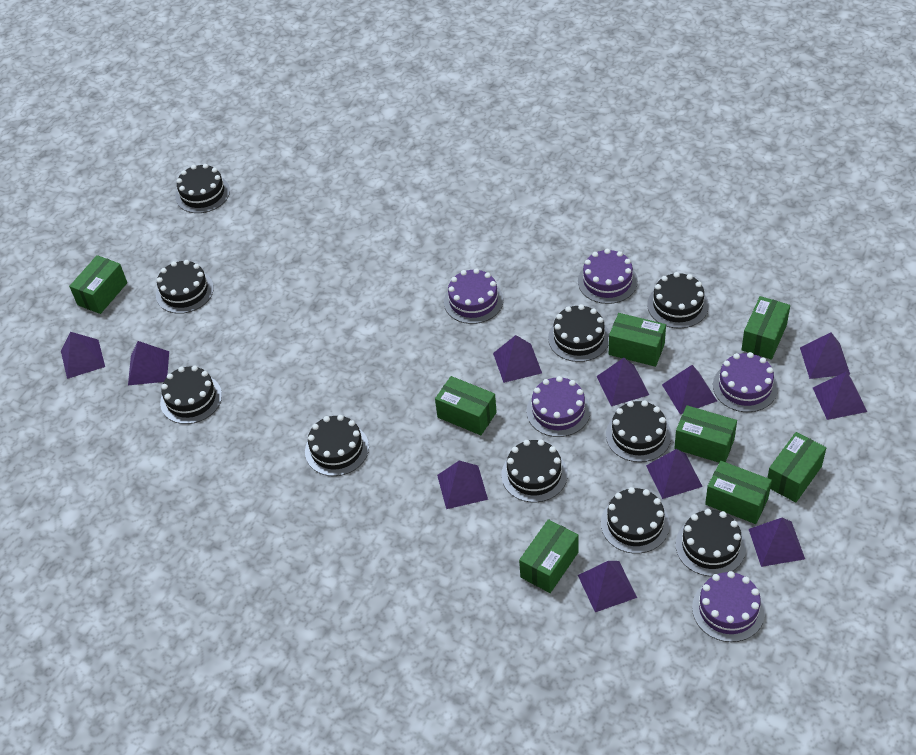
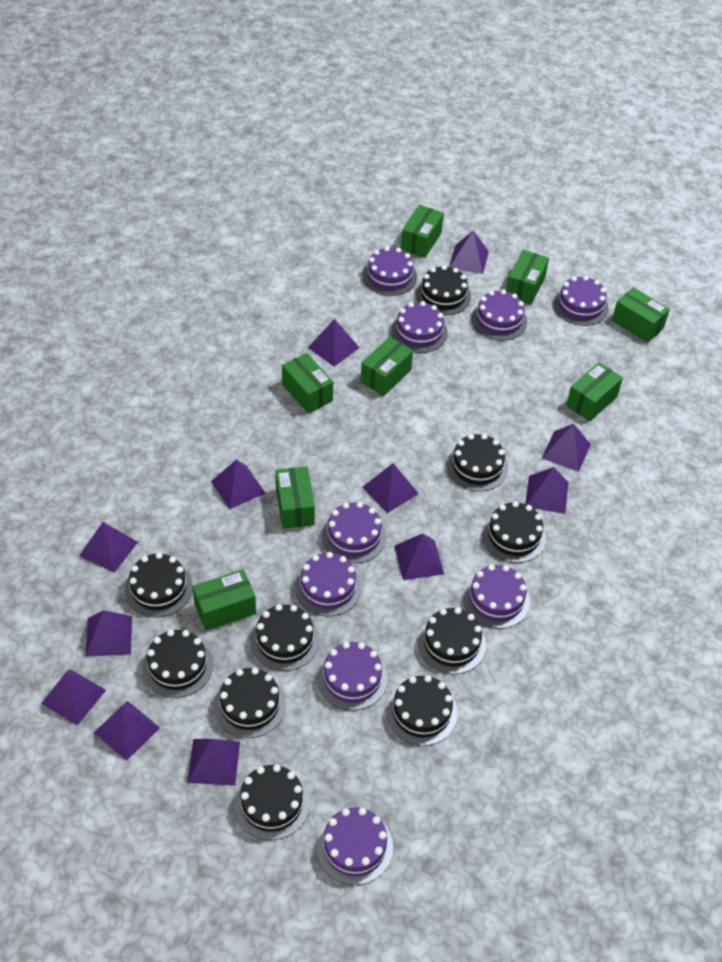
purple cake: 5 -> 9
purple pyramid: 11 -> 12

